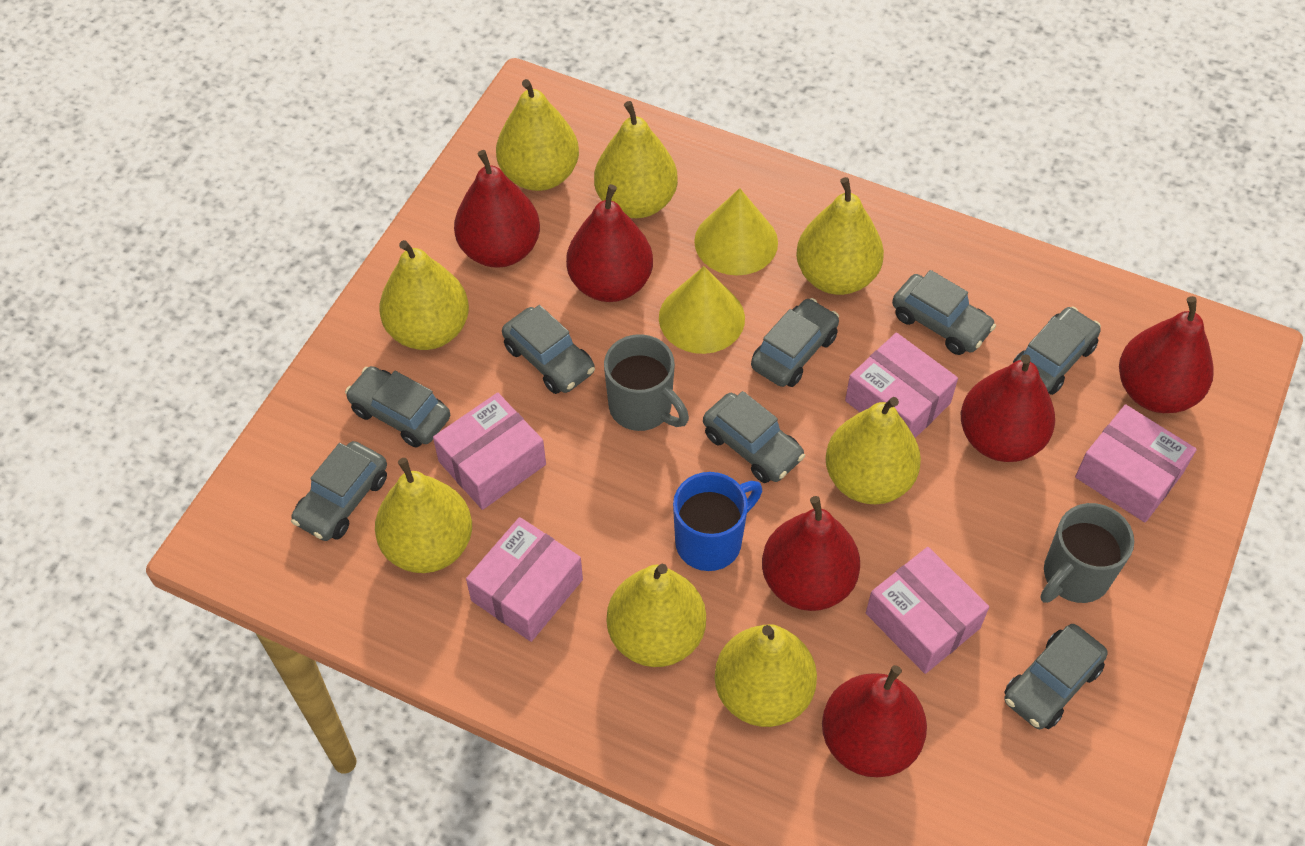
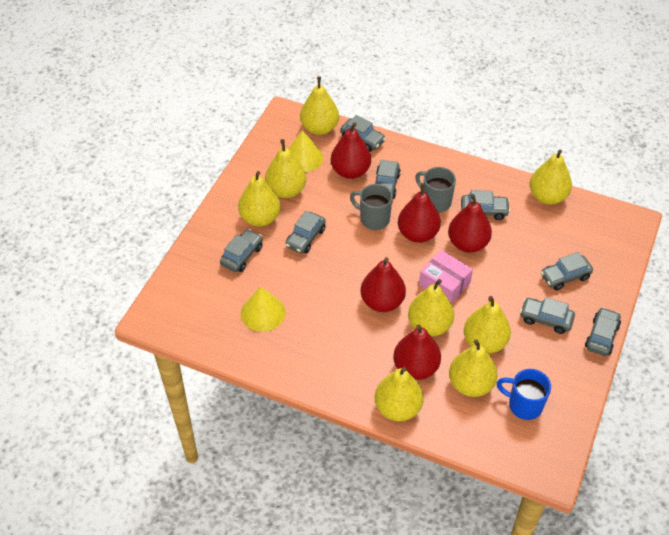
pink box: 5 -> 1
red pear: 6 -> 5

